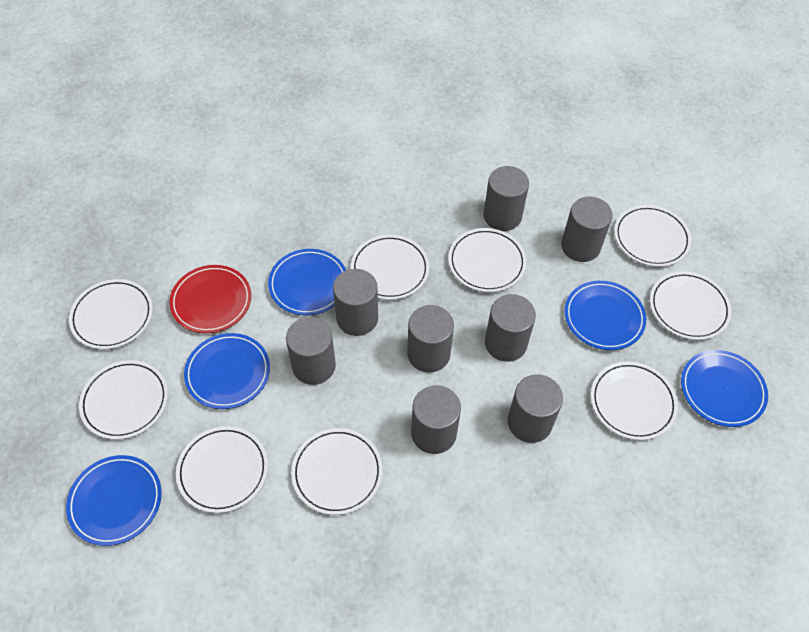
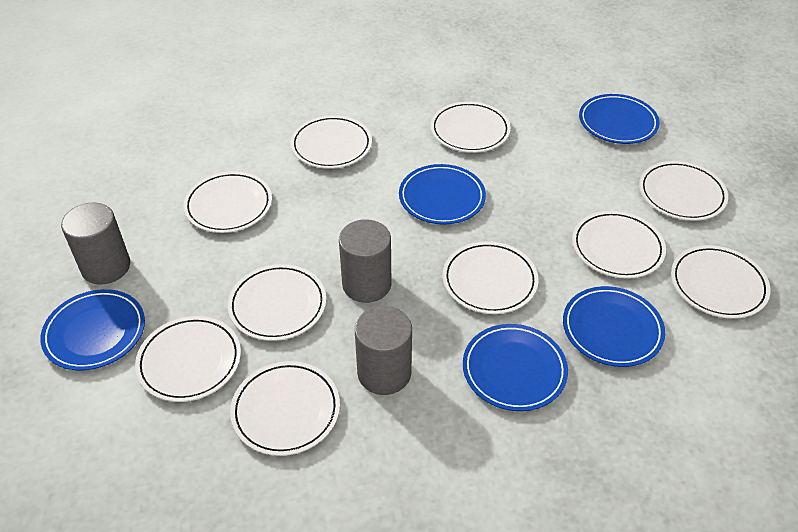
grey cylinder: 8 -> 3
red plate: 1 -> 0
white plate: 9 -> 10

